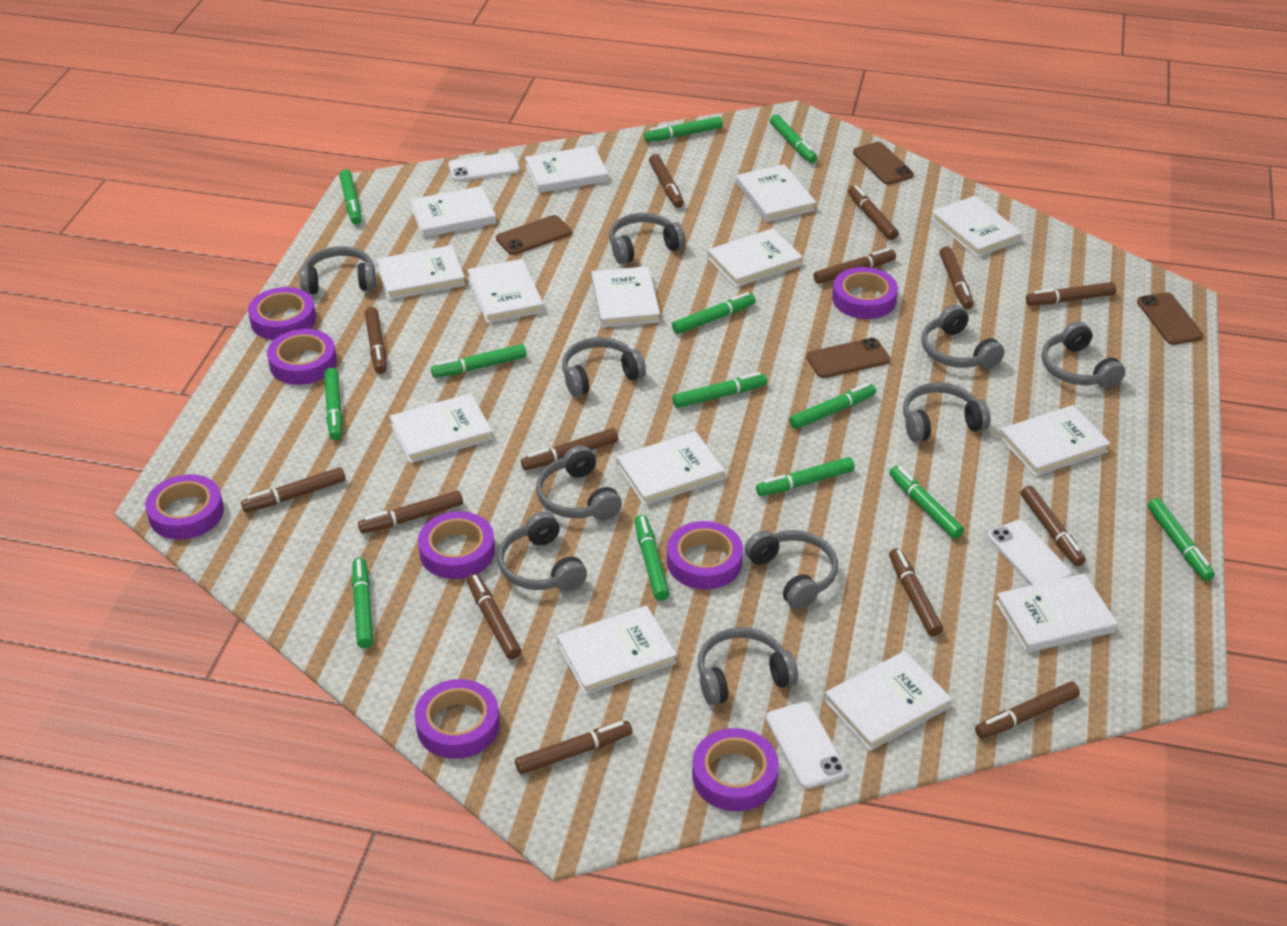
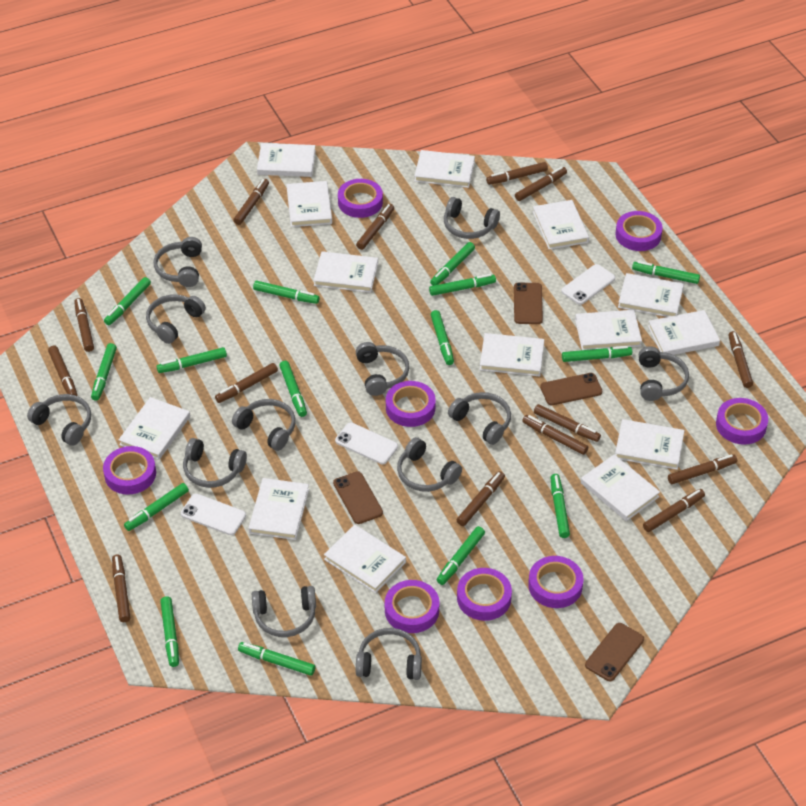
green marker: 13 -> 15
grey headphones: 10 -> 12

